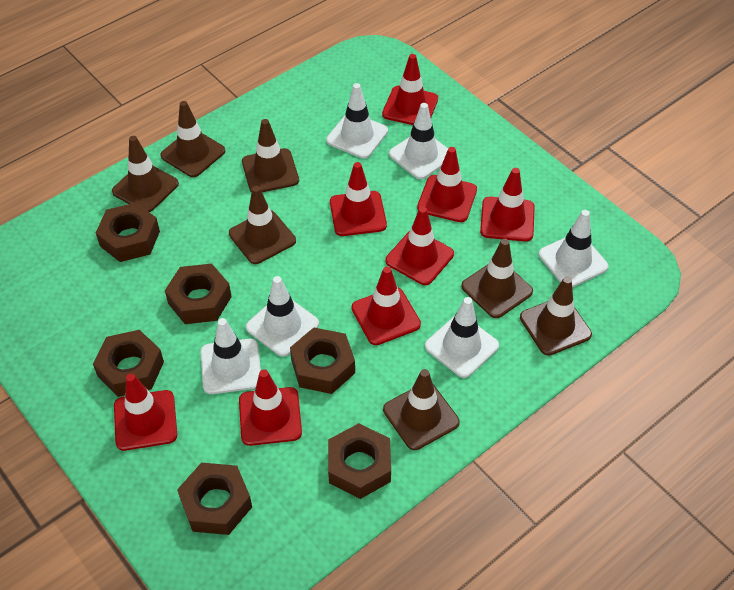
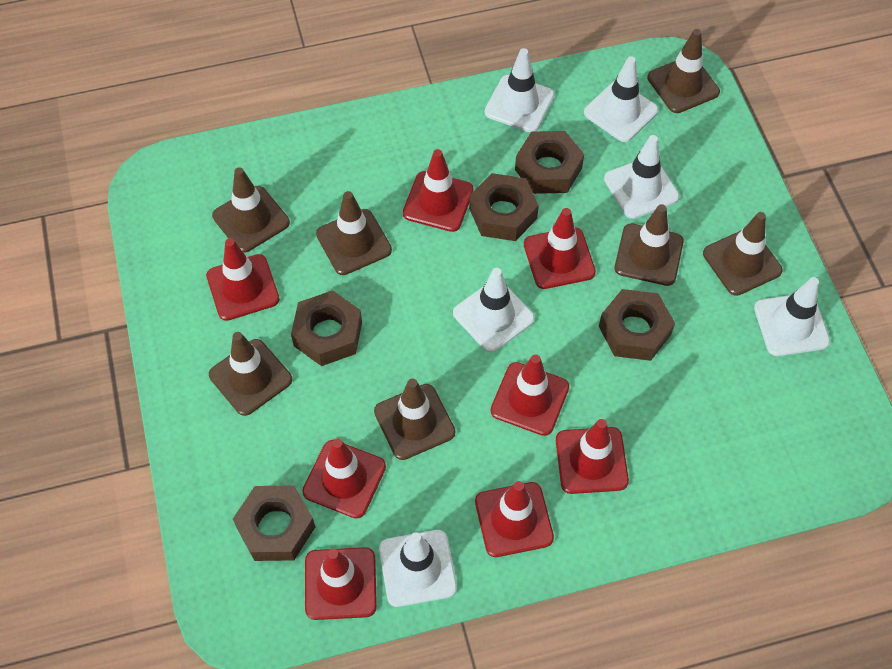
brown nut: 6 -> 5

